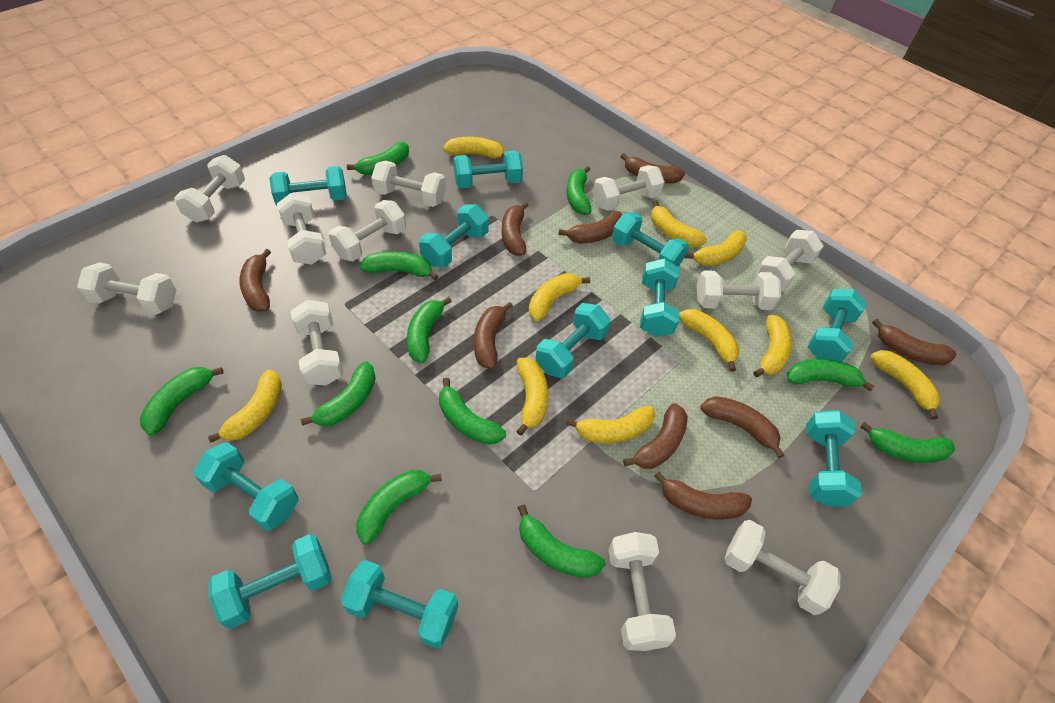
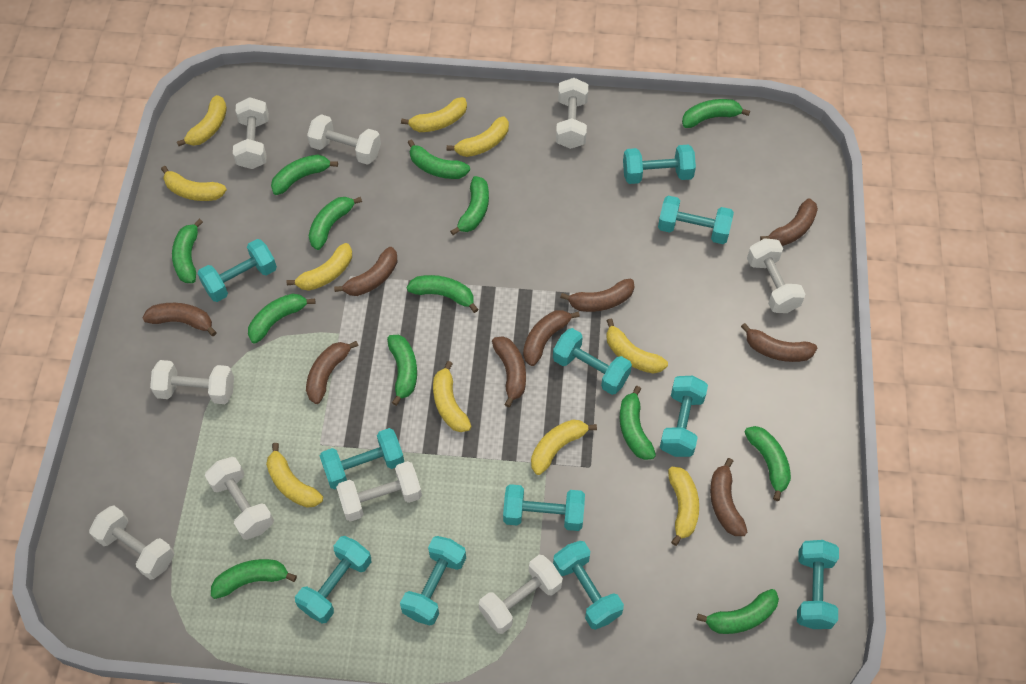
green banana: 11 -> 13
white dumbbell: 11 -> 9

